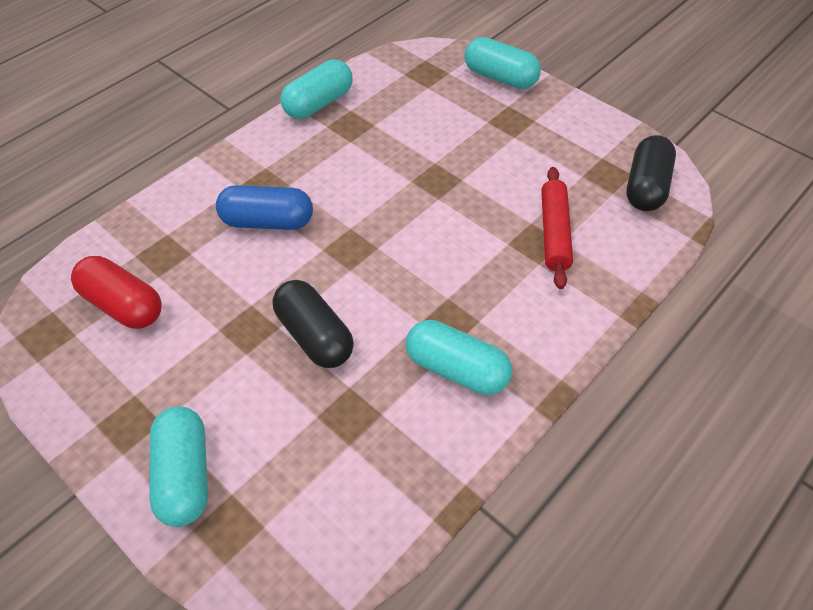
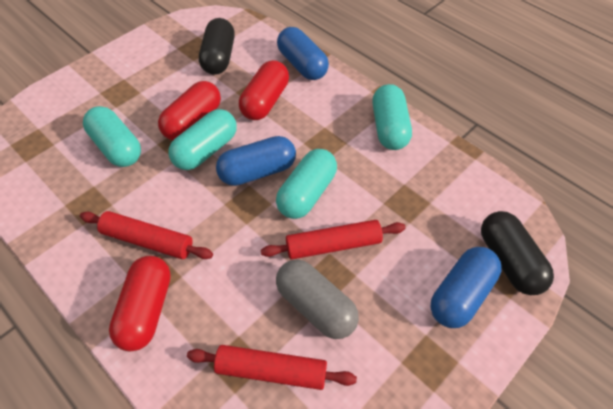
blue capsule: 1 -> 3
grey capsule: 0 -> 1
red capsule: 1 -> 3
red rolling pin: 1 -> 3

